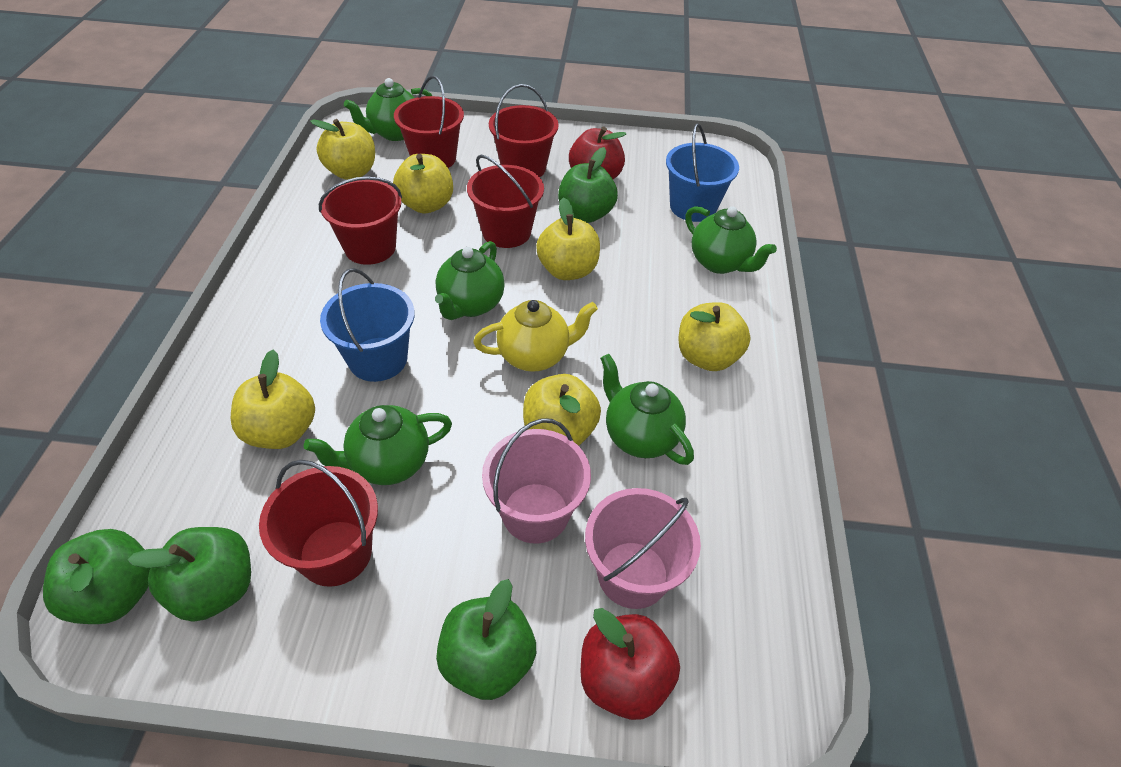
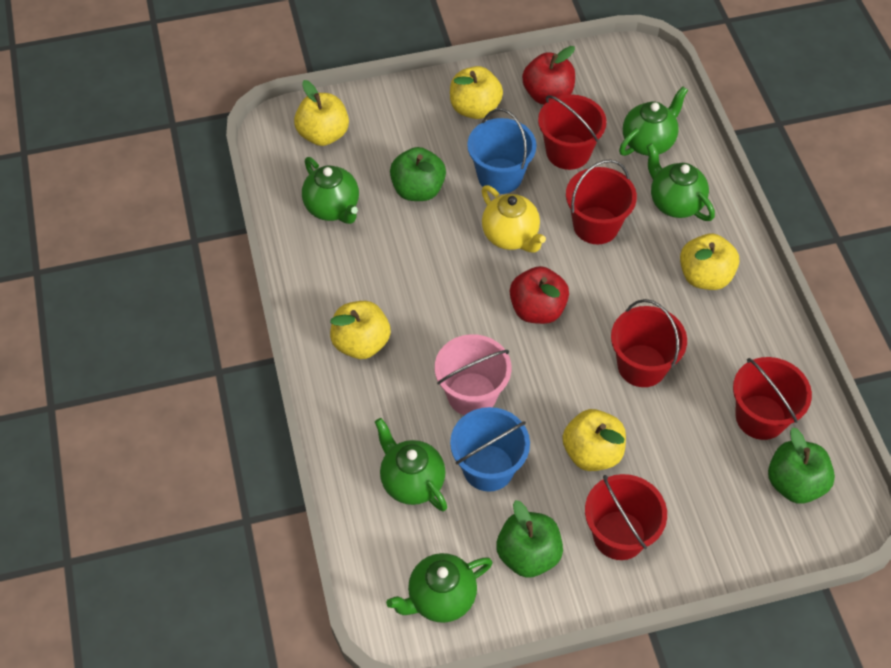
green apple: 4 -> 3
pink bucket: 2 -> 1
yellow apple: 6 -> 5

